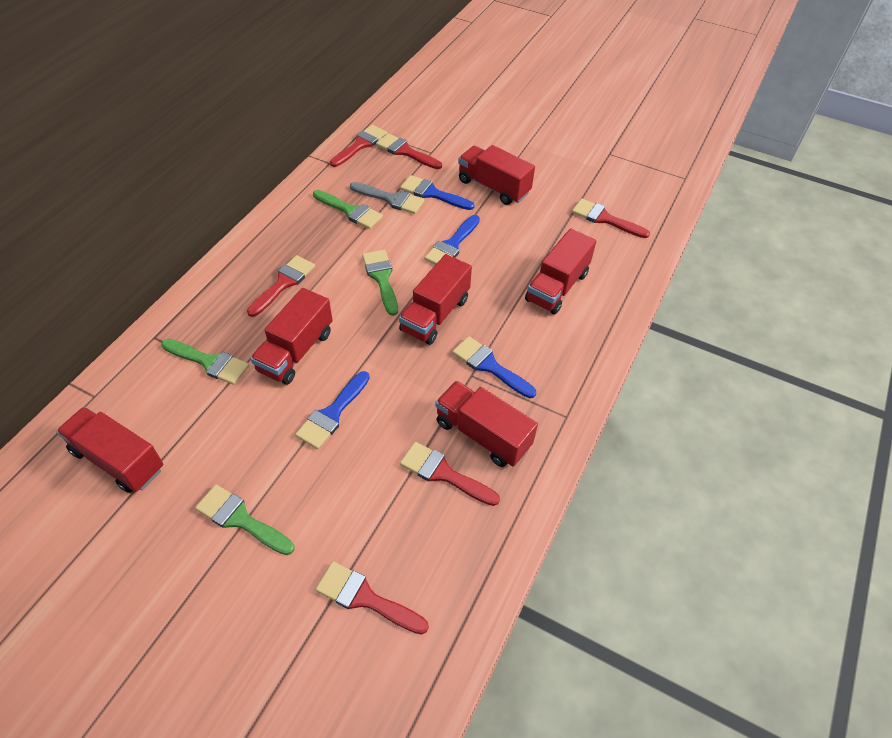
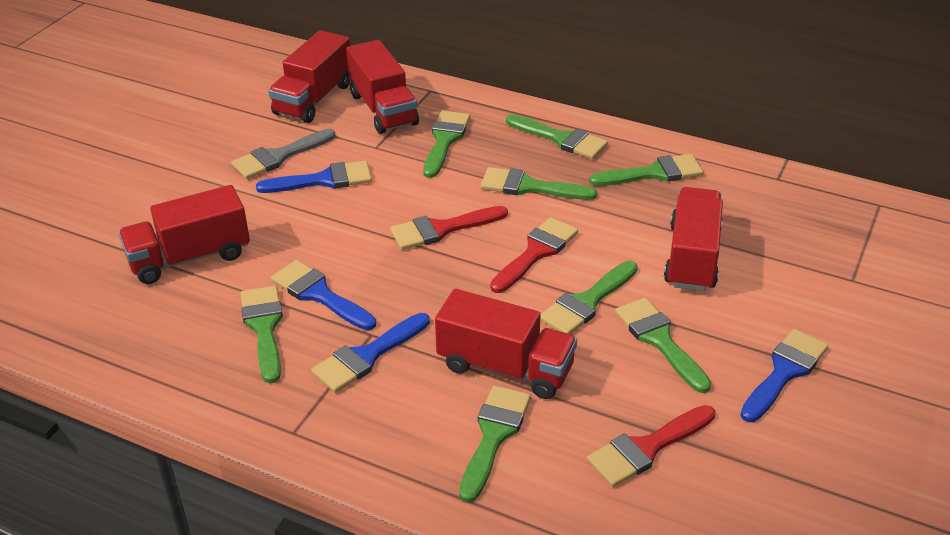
green brush: 4 -> 8
red brush: 6 -> 3
red truck: 6 -> 5

